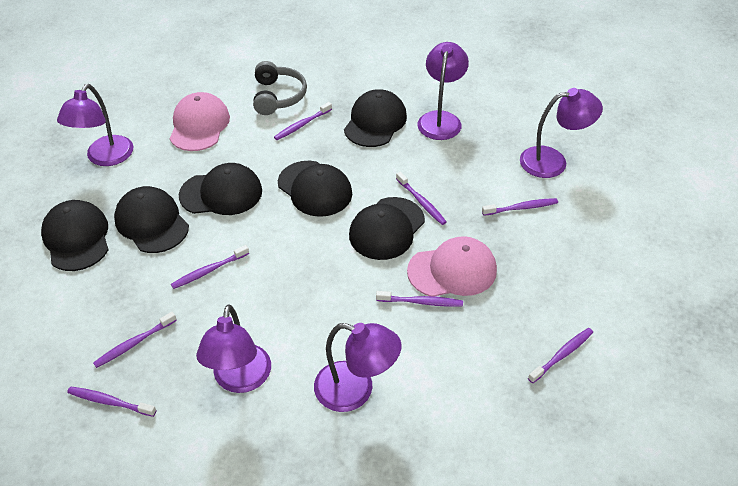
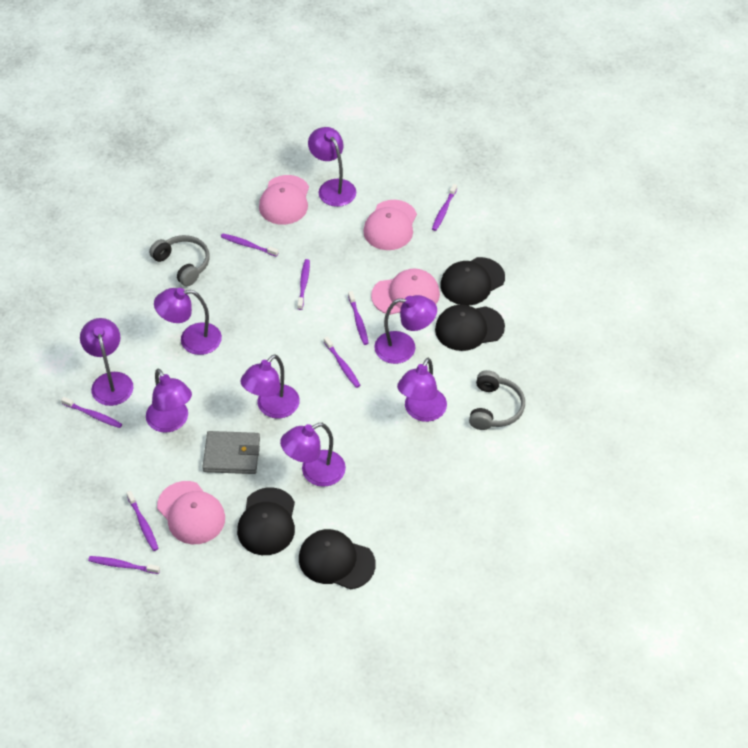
black cap: 6 -> 4
grey headphones: 1 -> 2
grey wallet: 0 -> 1
pink cap: 2 -> 4
purple lamp: 5 -> 8

